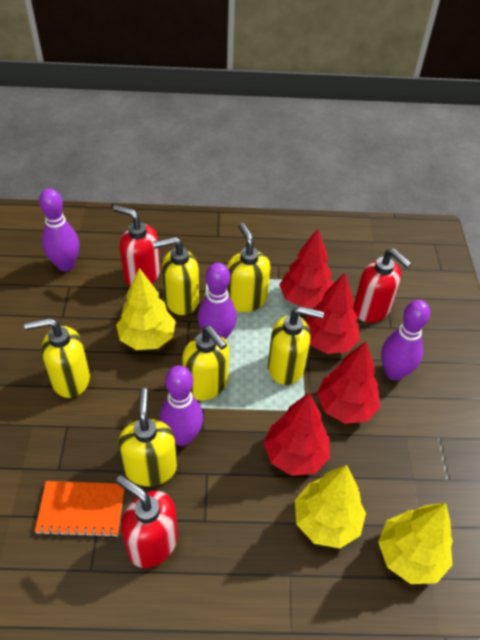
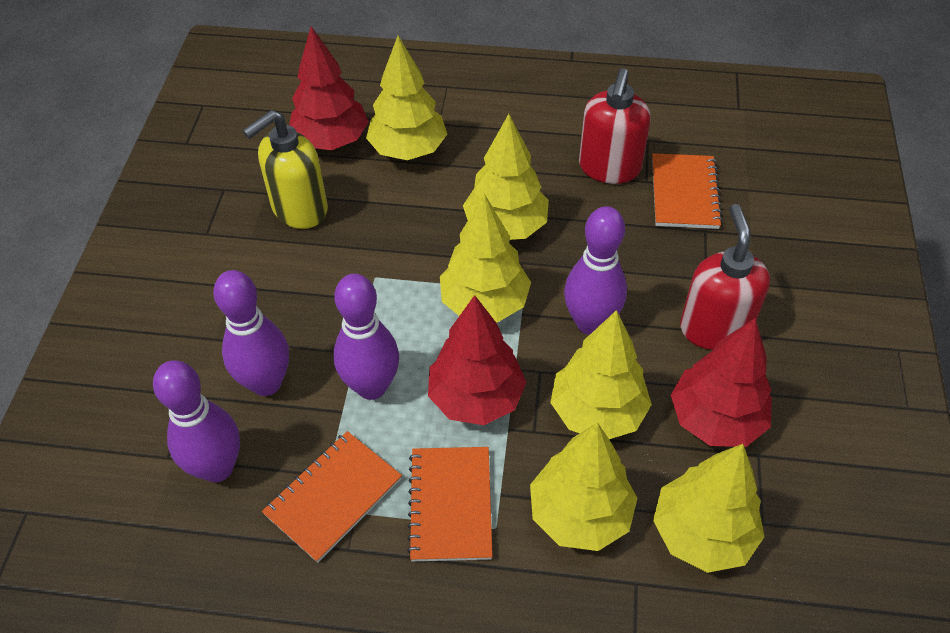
orange notebook: 1 -> 3
red soap dispenser: 3 -> 2
red tree: 4 -> 3
yellow soap dispenser: 6 -> 1
yellow tree: 3 -> 6

